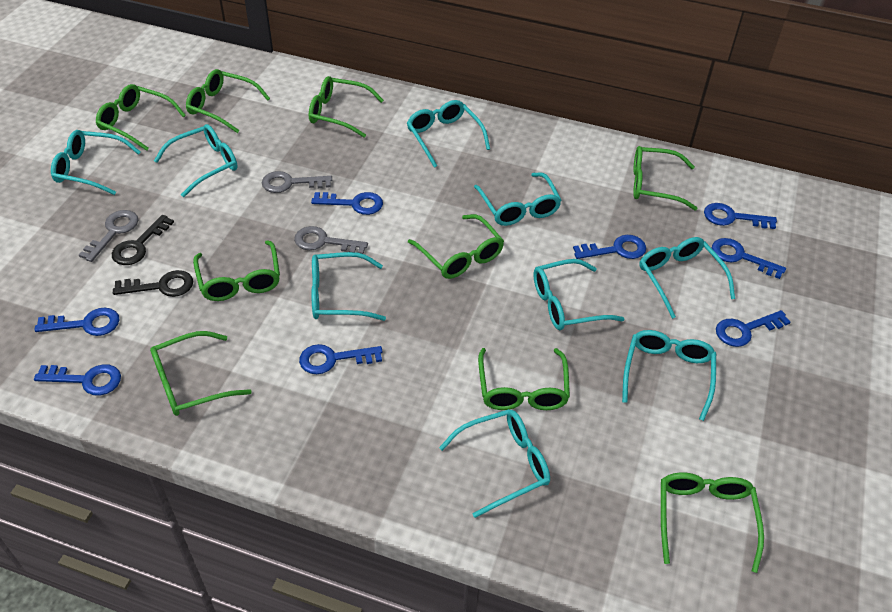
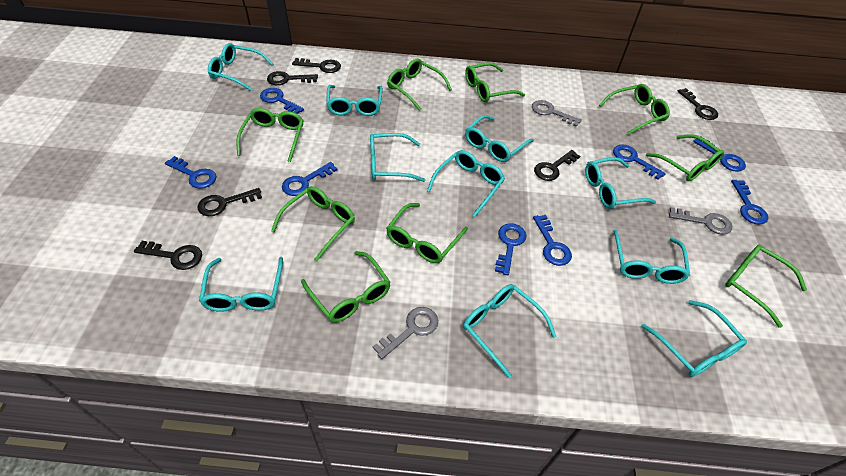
black key: 2 -> 6
turquoise glasses: 9 -> 10

